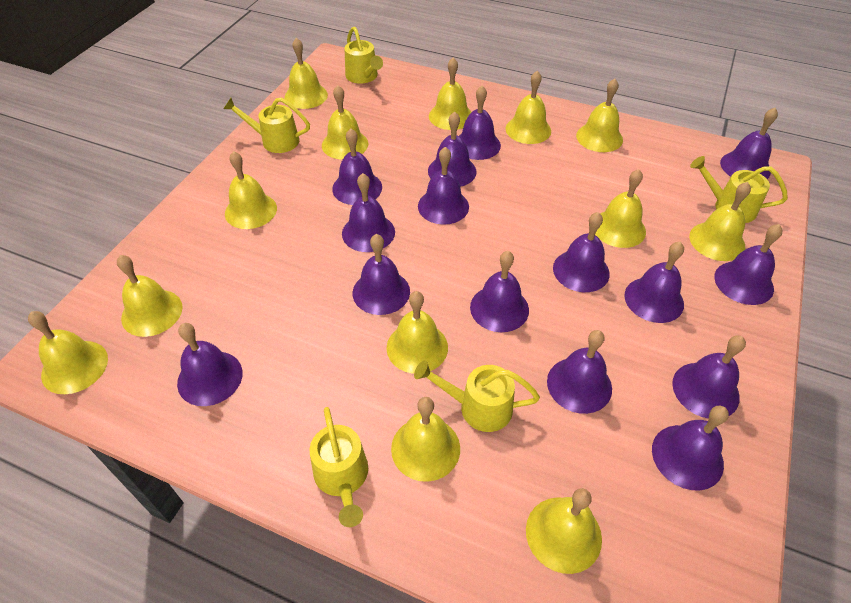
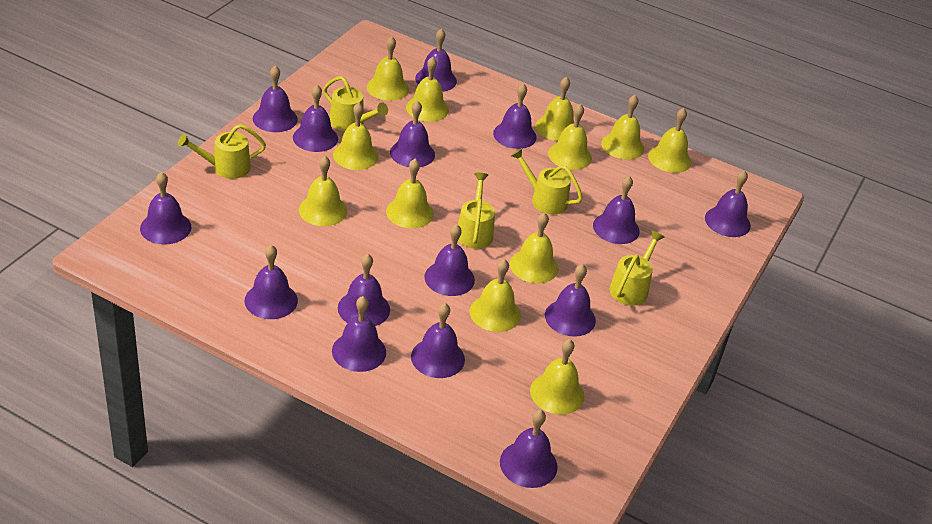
yellow bell: 13 -> 12

